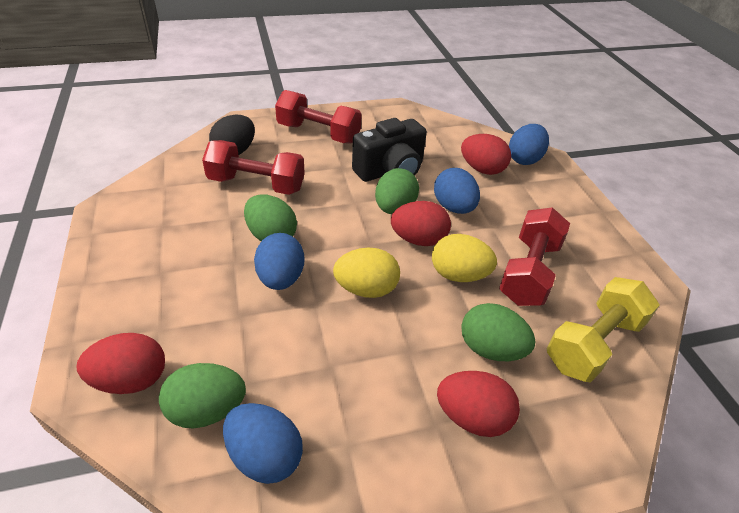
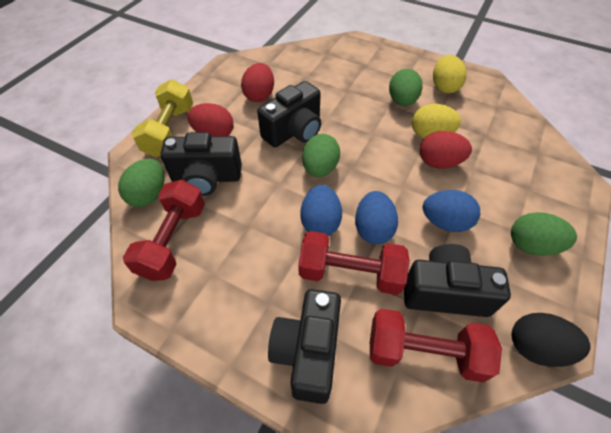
black camera: 1 -> 4
blue egg: 4 -> 3
red egg: 4 -> 3

